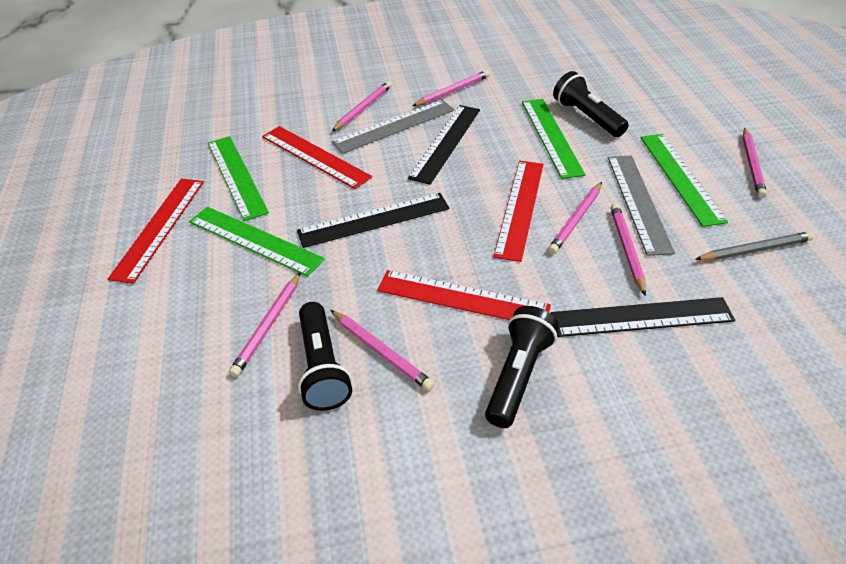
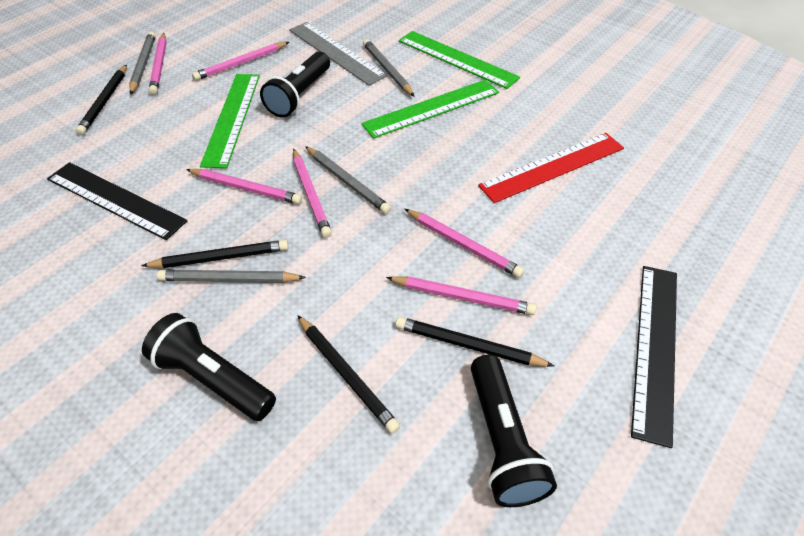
black pencil: 0 -> 4
black ruler: 3 -> 2
green ruler: 4 -> 3
grey pencil: 1 -> 4
grey ruler: 2 -> 1
pink pencil: 7 -> 6
red ruler: 4 -> 1

